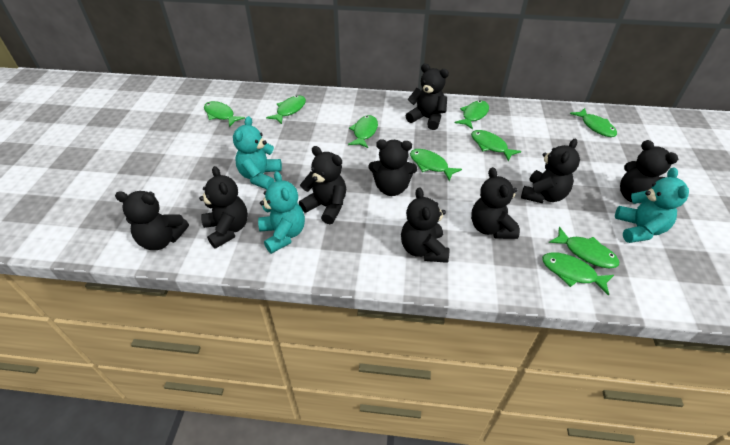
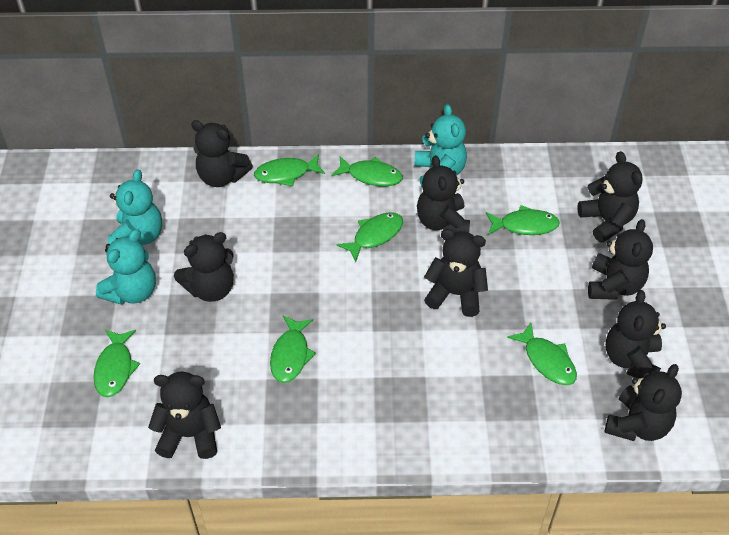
green fish: 9 -> 7

